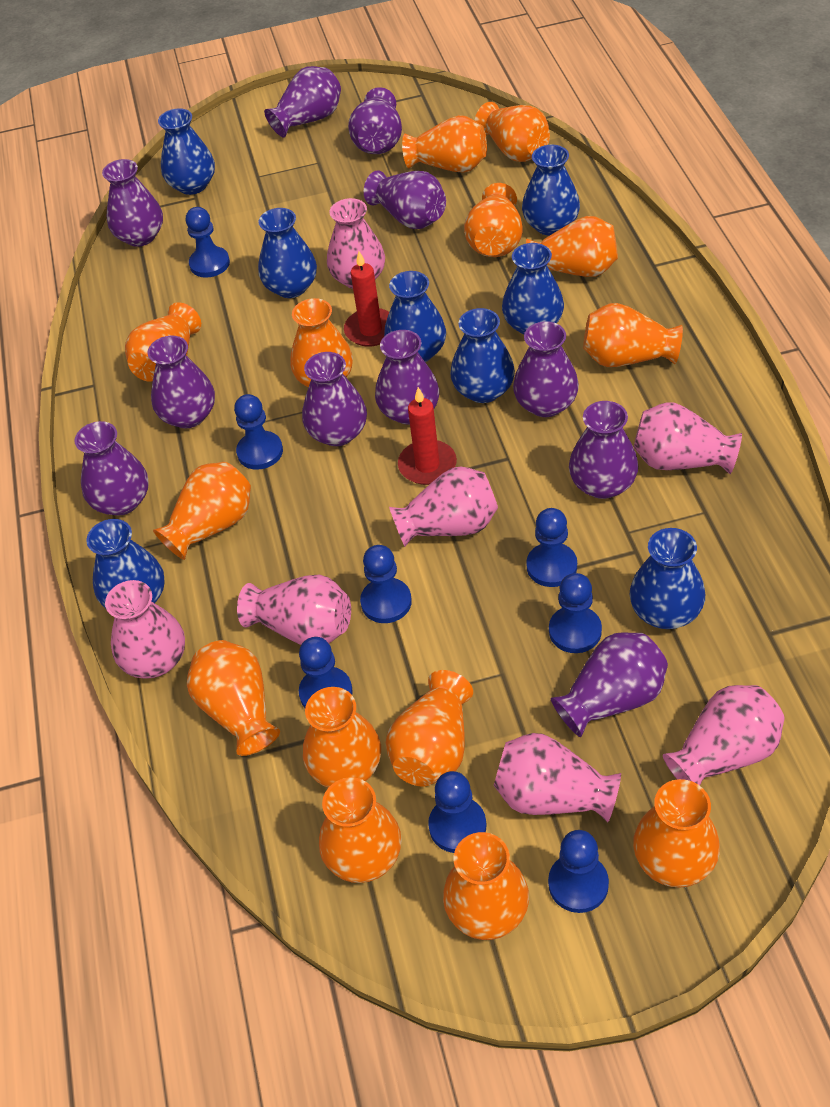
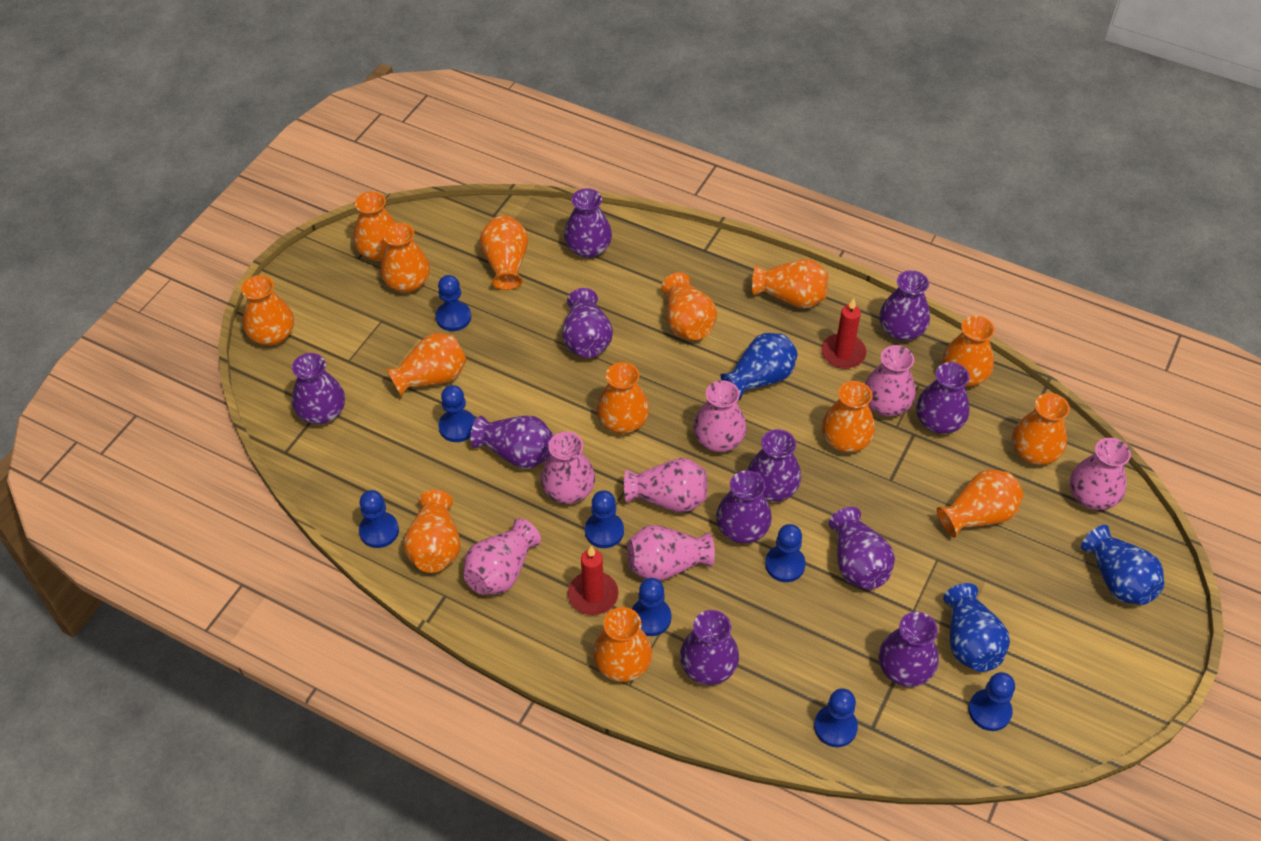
blue vase: 8 -> 3

